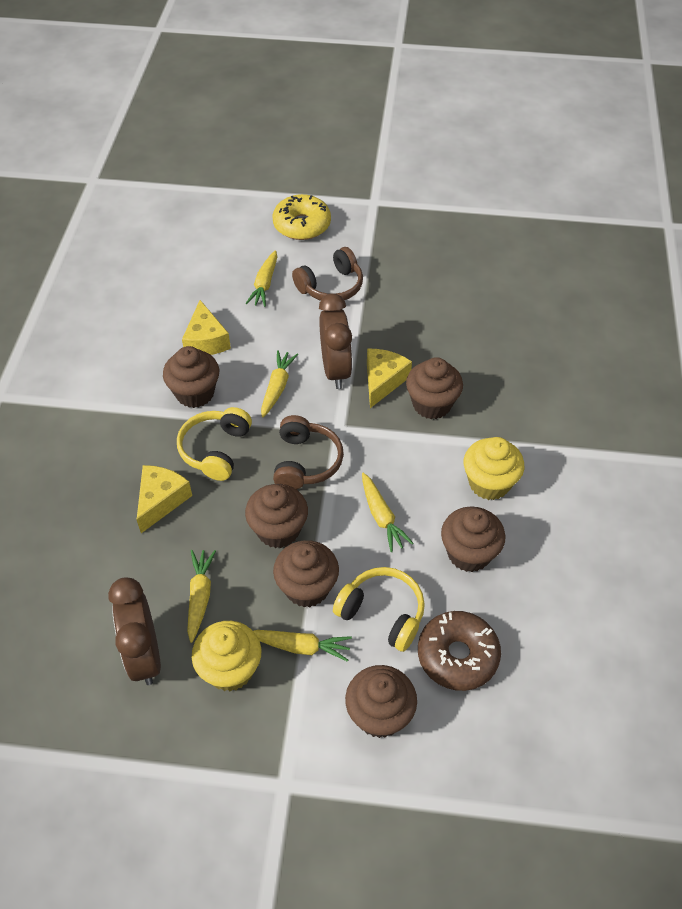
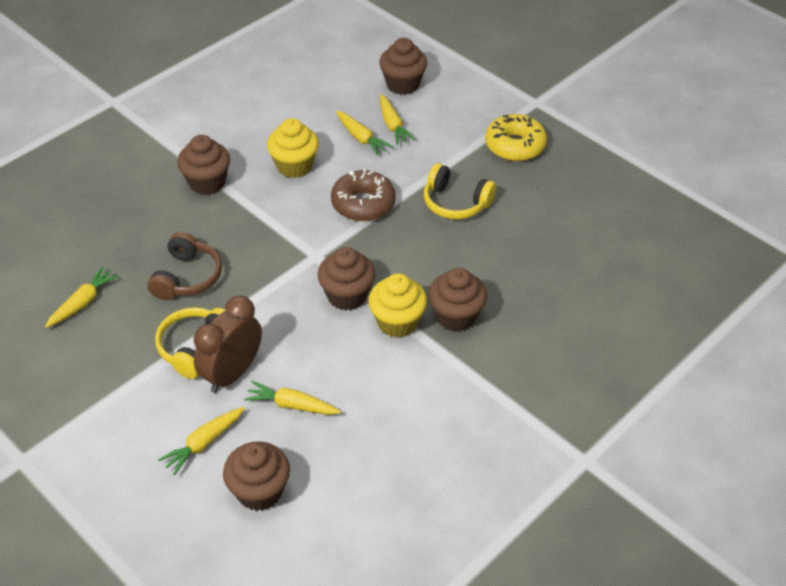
brown clock: 2 -> 1
brown cupcake: 6 -> 5
brown headphones: 2 -> 1
yellow cheese: 3 -> 0

